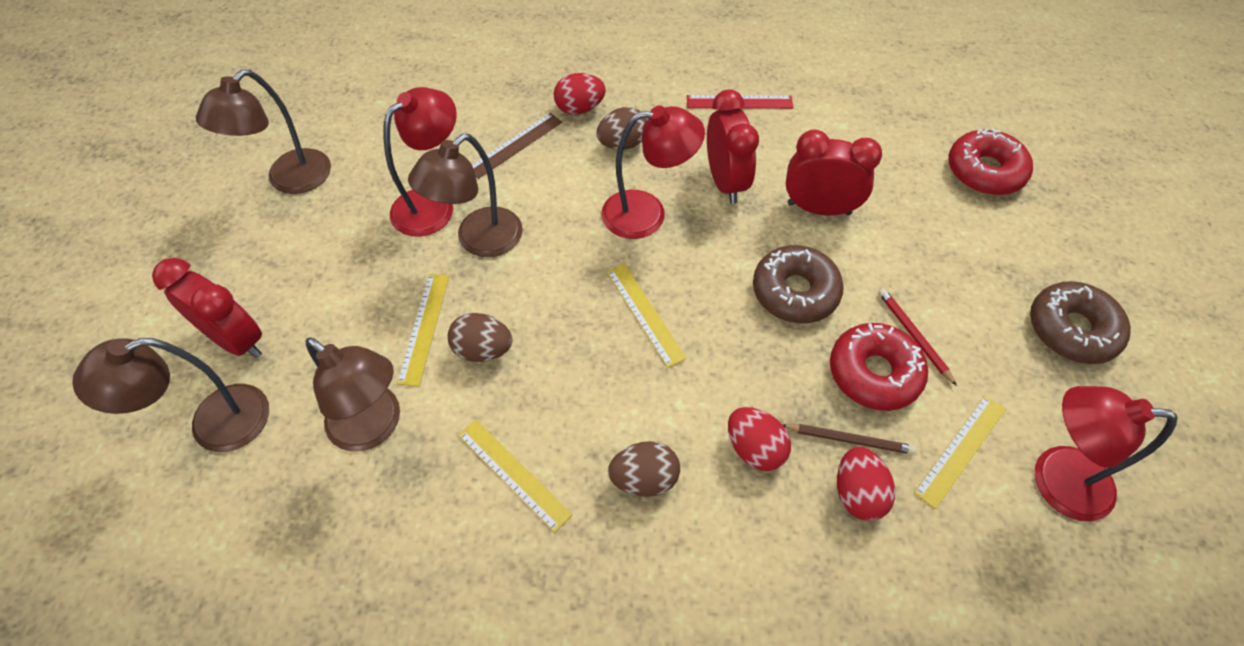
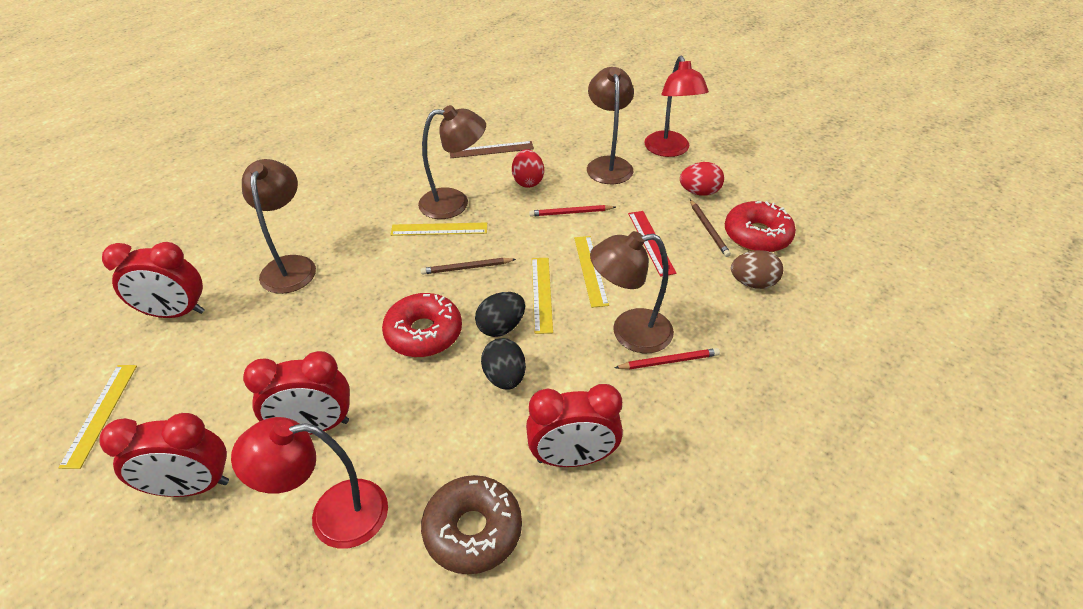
black egg: 0 -> 2
brown donut: 2 -> 1
brown egg: 3 -> 1
brown pencil: 1 -> 2
red clock: 3 -> 4
red egg: 3 -> 2
red lamp: 3 -> 2
red pencil: 1 -> 2

